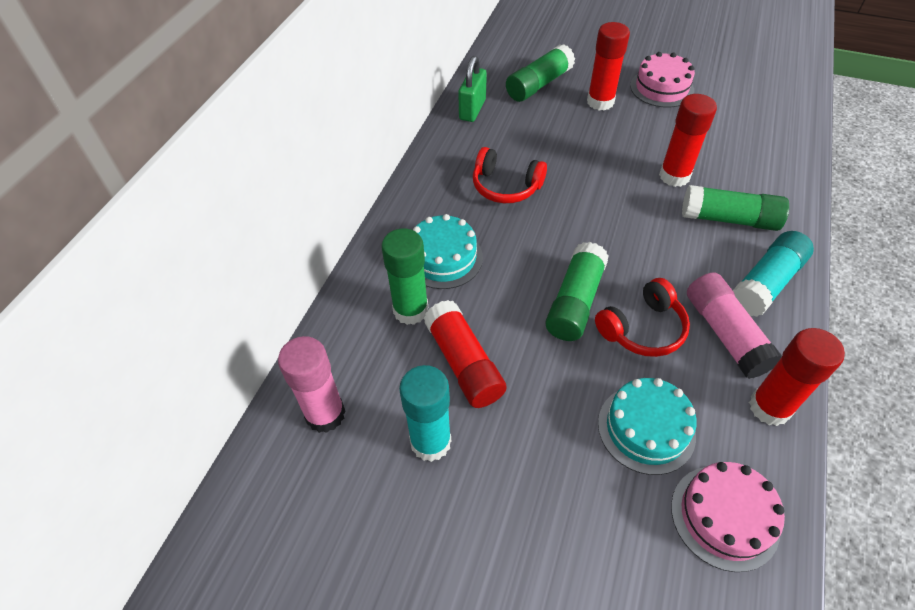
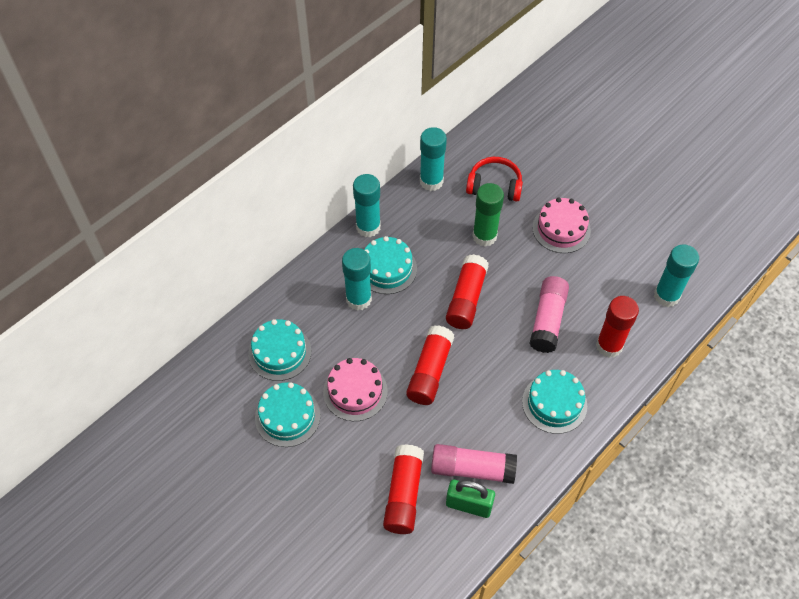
green glue stick: 4 -> 1
red headphones: 2 -> 1
turquoise cake: 2 -> 4
turquoise glue stick: 2 -> 4

